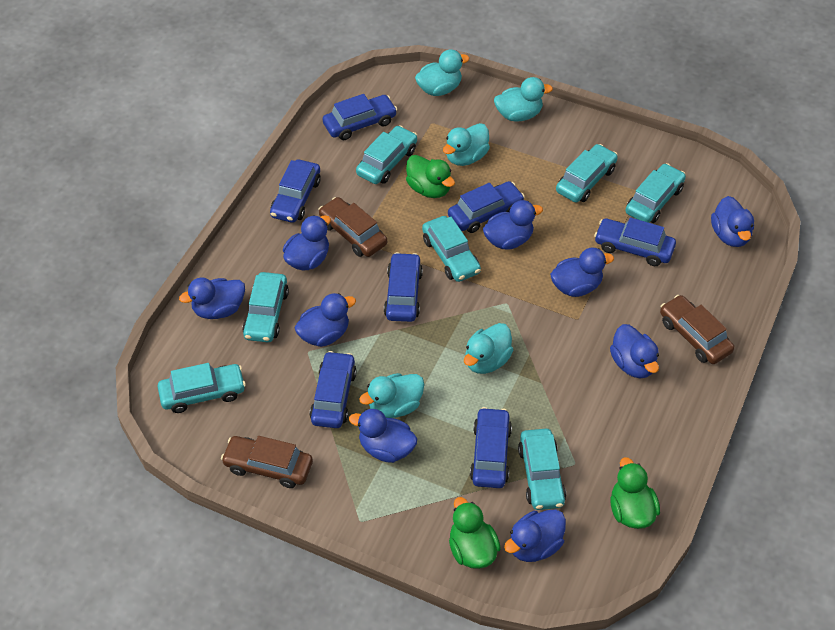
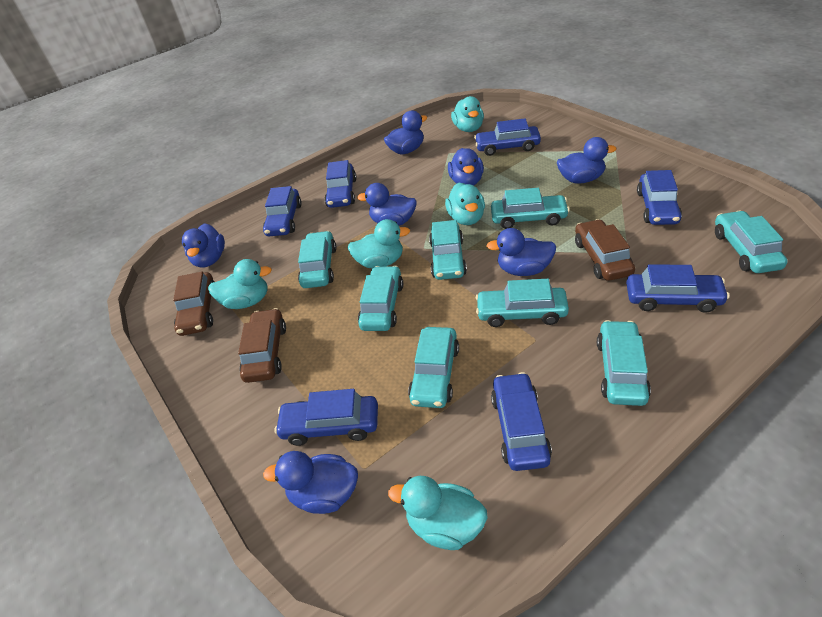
blue duck: 9 -> 7
green duck: 3 -> 0
turquoise car: 7 -> 8

